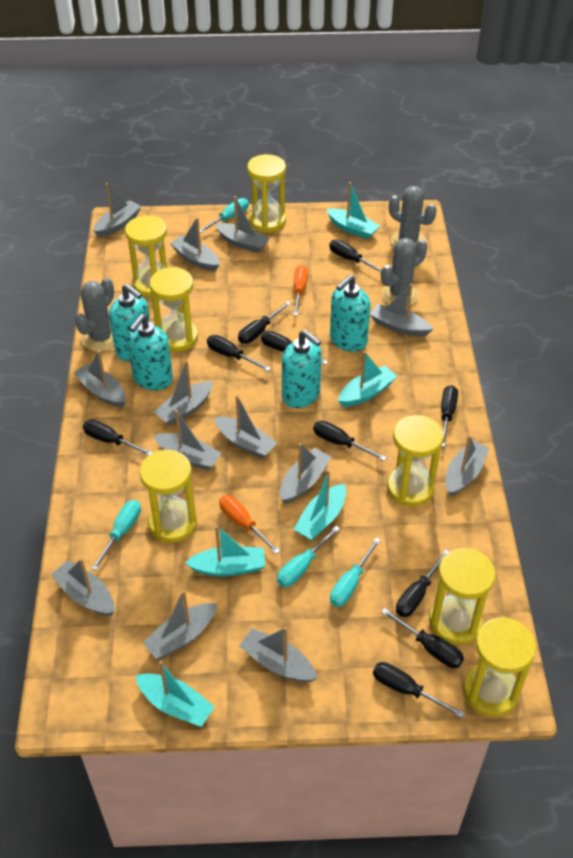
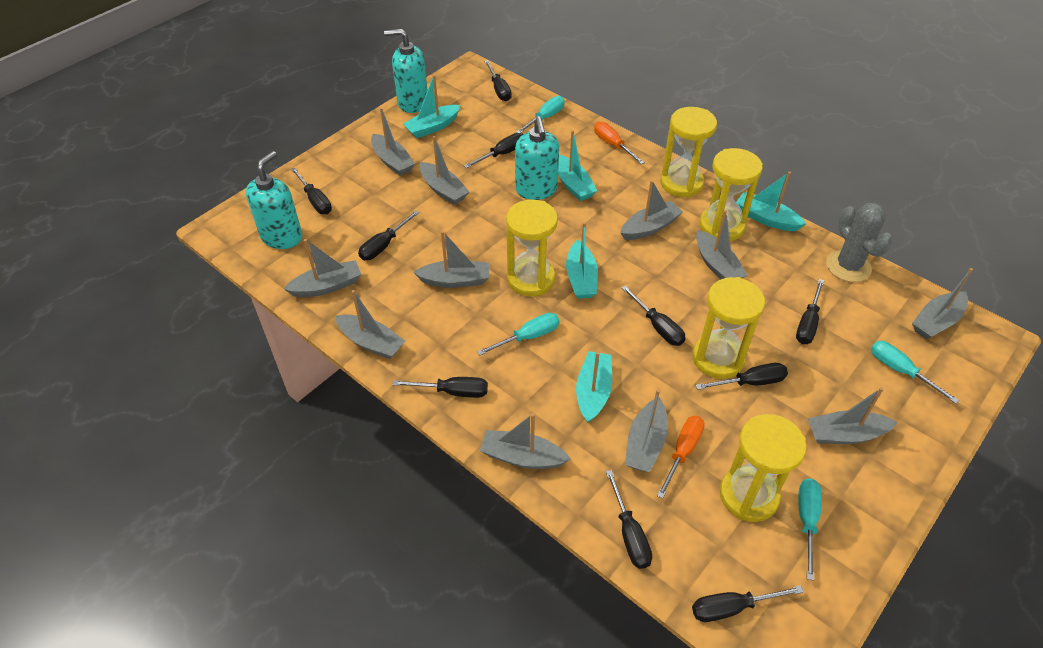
grey boat: 13 -> 11
grey cactus: 3 -> 1
turquoise soap dispenser: 4 -> 3
yellow hourglass: 7 -> 5

